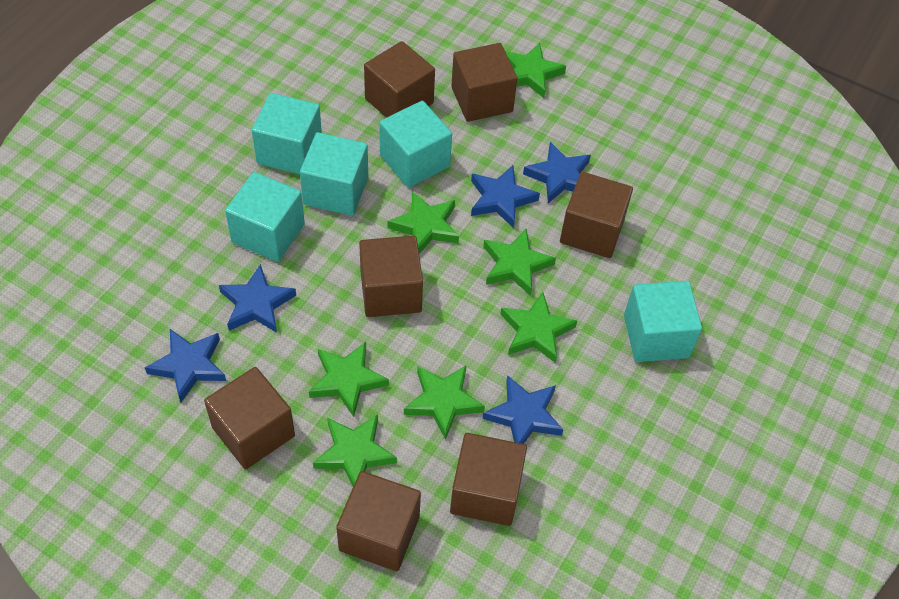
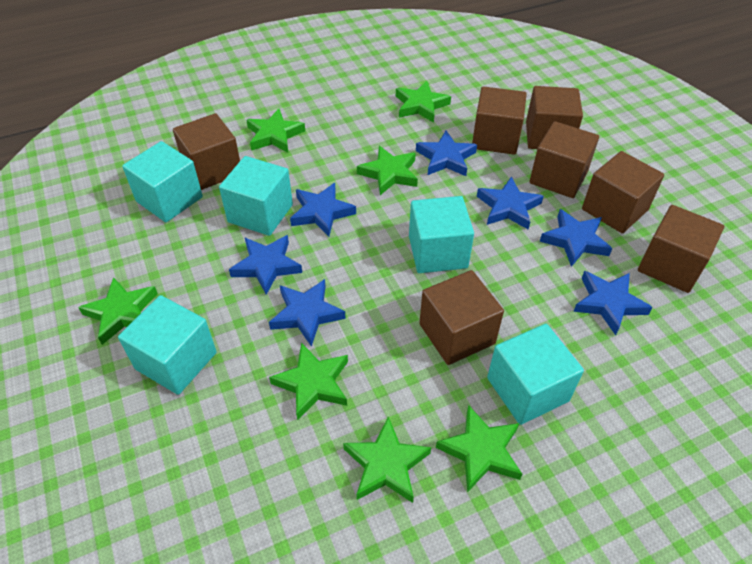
blue star: 5 -> 7

